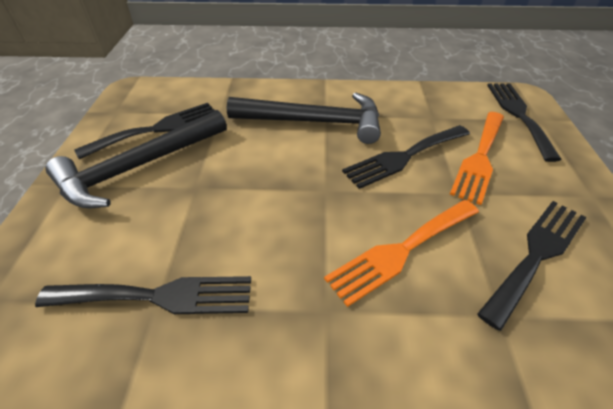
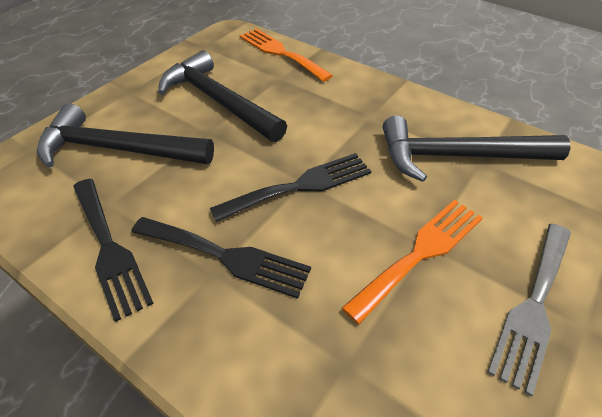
black fork: 5 -> 3
black hammer: 2 -> 3
grey fork: 0 -> 1

